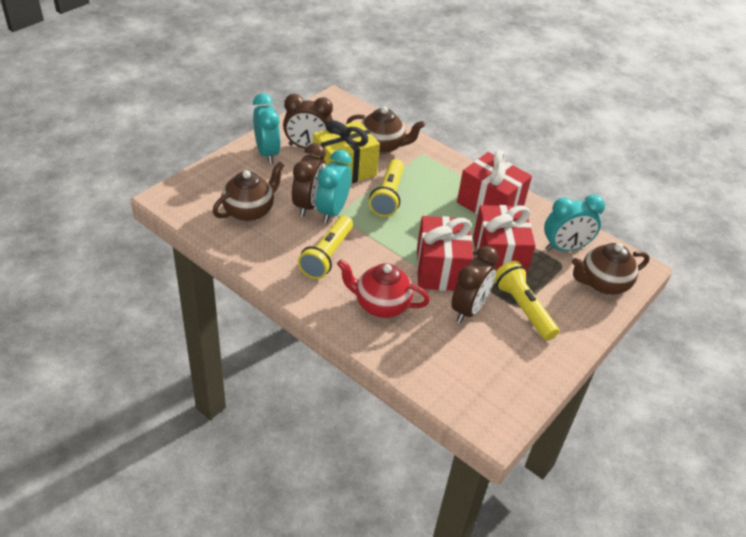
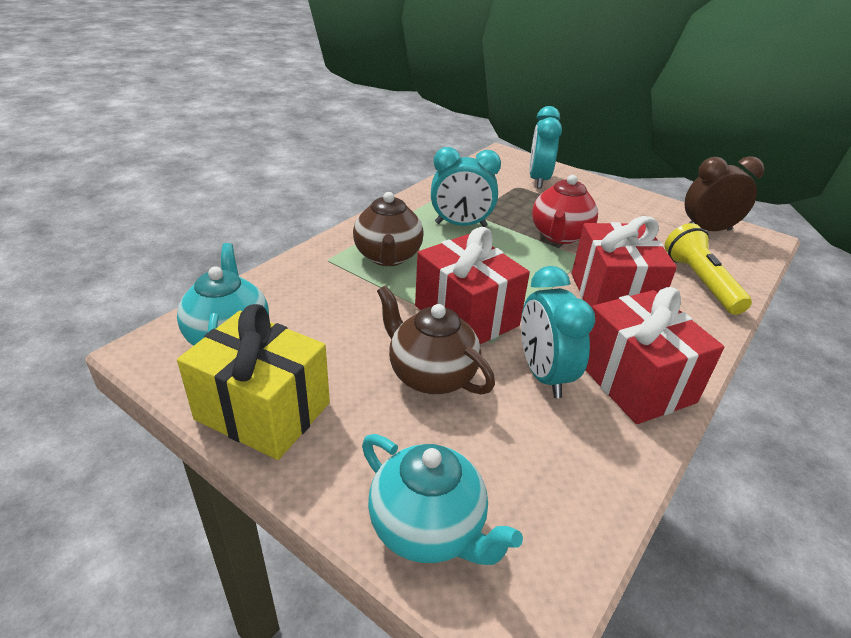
brown clock: 3 -> 1
brown teapot: 3 -> 2
turquoise teapot: 0 -> 2
yellow flashlight: 3 -> 1

